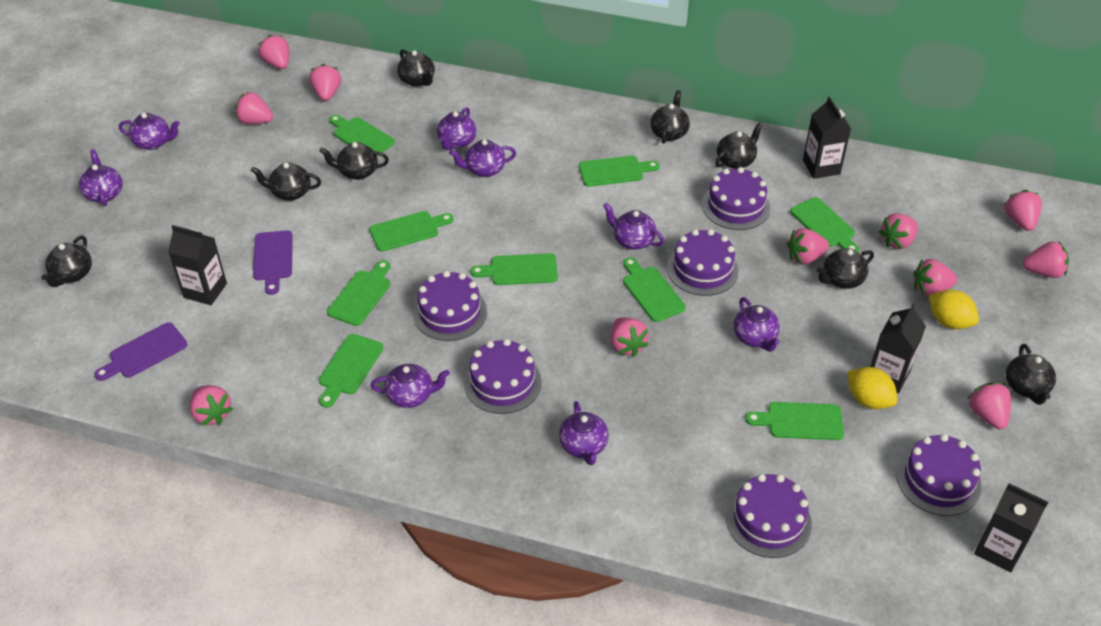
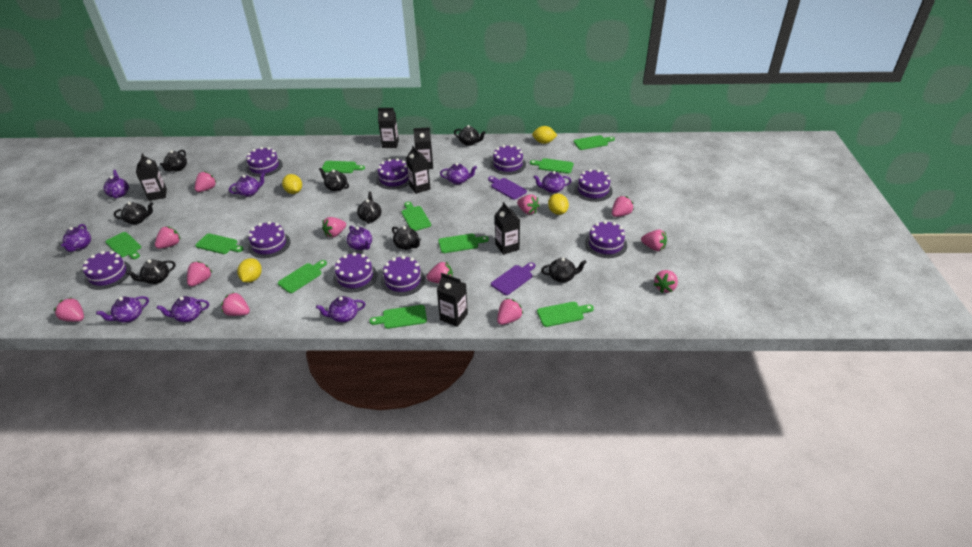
black carton: 4 -> 6
green cutting board: 9 -> 10
pink strawberry: 11 -> 12
purple cake: 6 -> 9
purple teapot: 8 -> 9
yellow lemon: 2 -> 4

